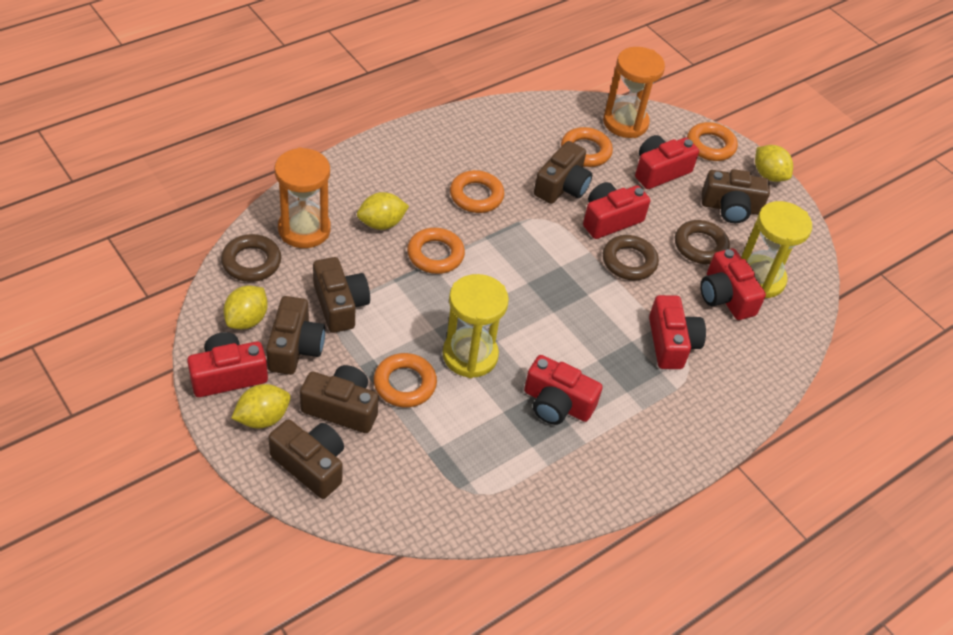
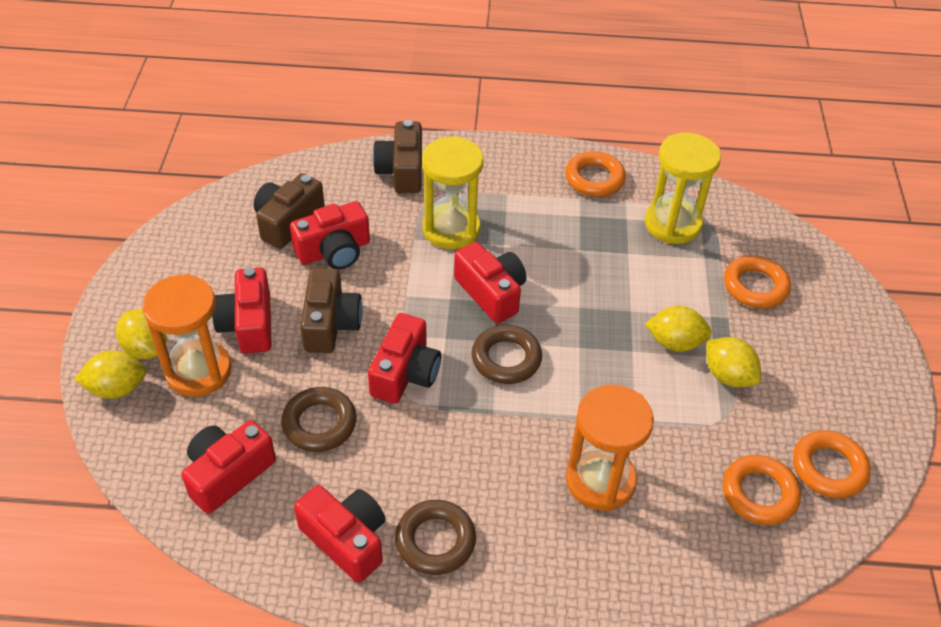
brown camera: 6 -> 3
orange ring: 5 -> 4

